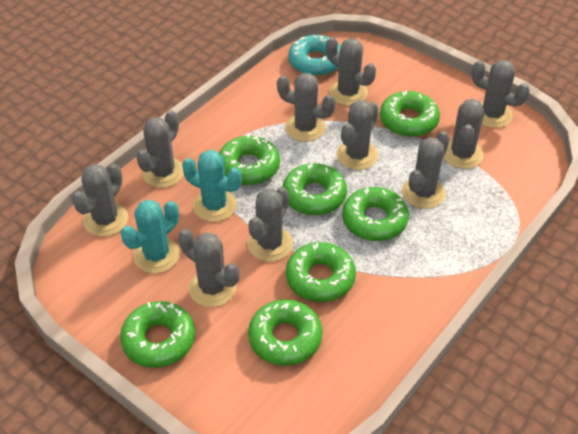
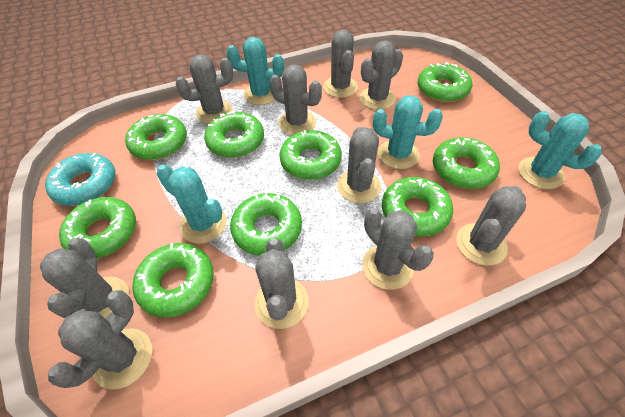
green donut: 7 -> 9
turquoise cactus: 2 -> 4

